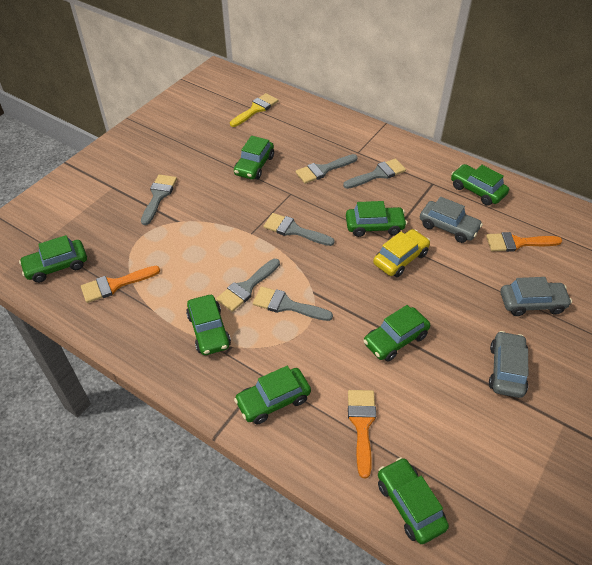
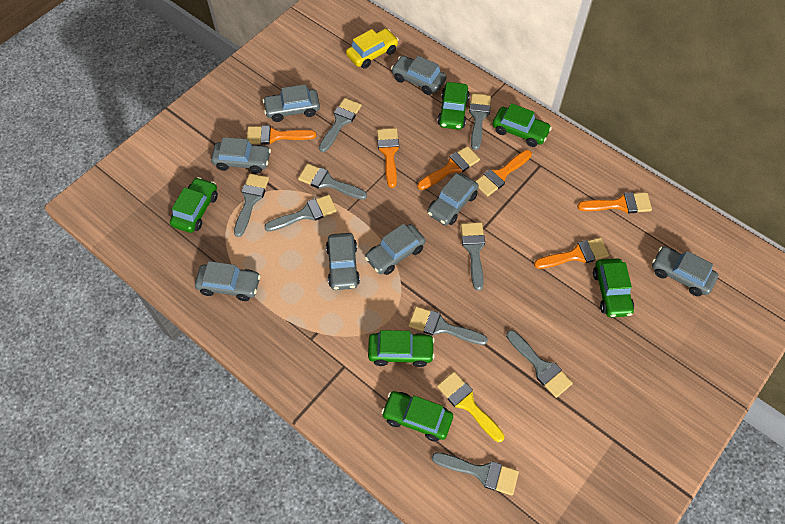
green car: 8 -> 6
grey brush: 6 -> 9
grey car: 3 -> 8
orange brush: 3 -> 6

